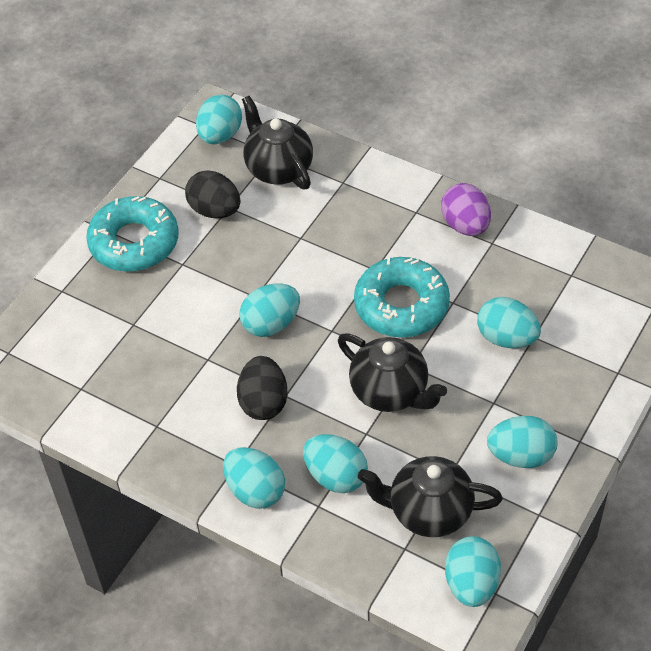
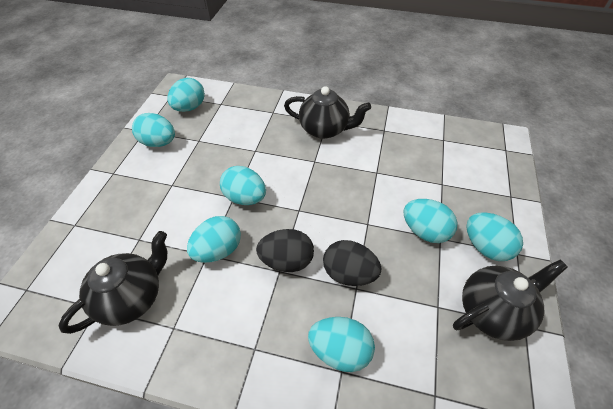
purple egg: 1 -> 0
turquoise donut: 2 -> 0

